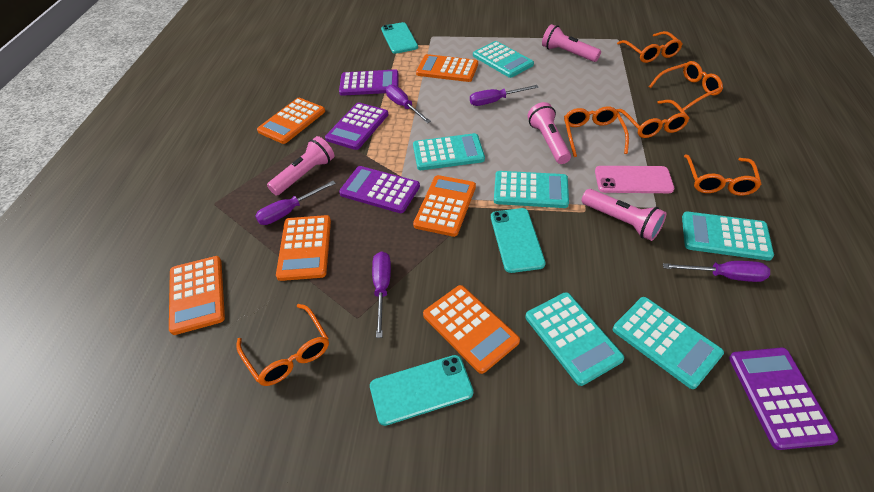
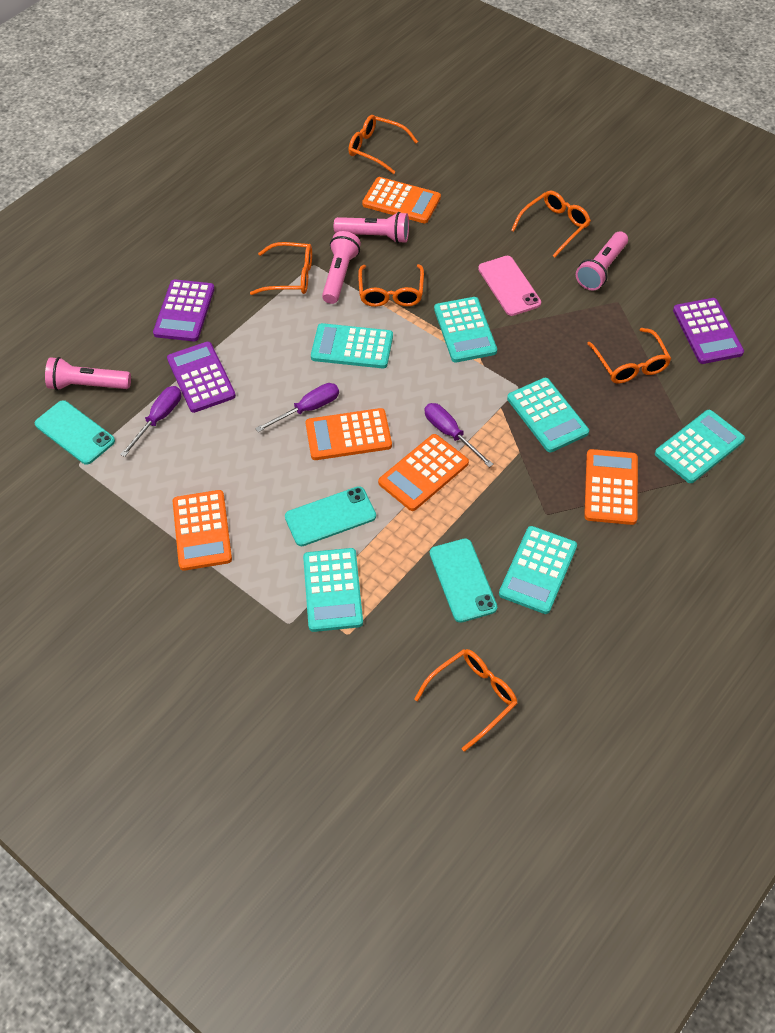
orange calculator: 6 -> 5
purple calculator: 4 -> 3
purple screwdriver: 5 -> 3

